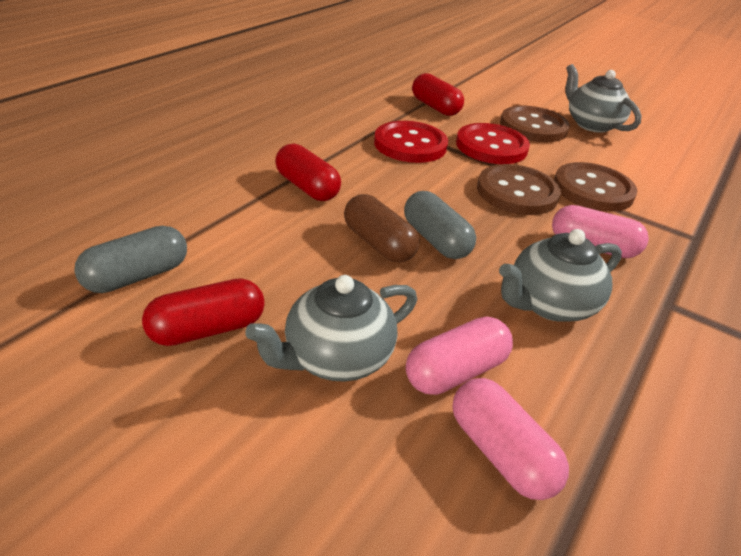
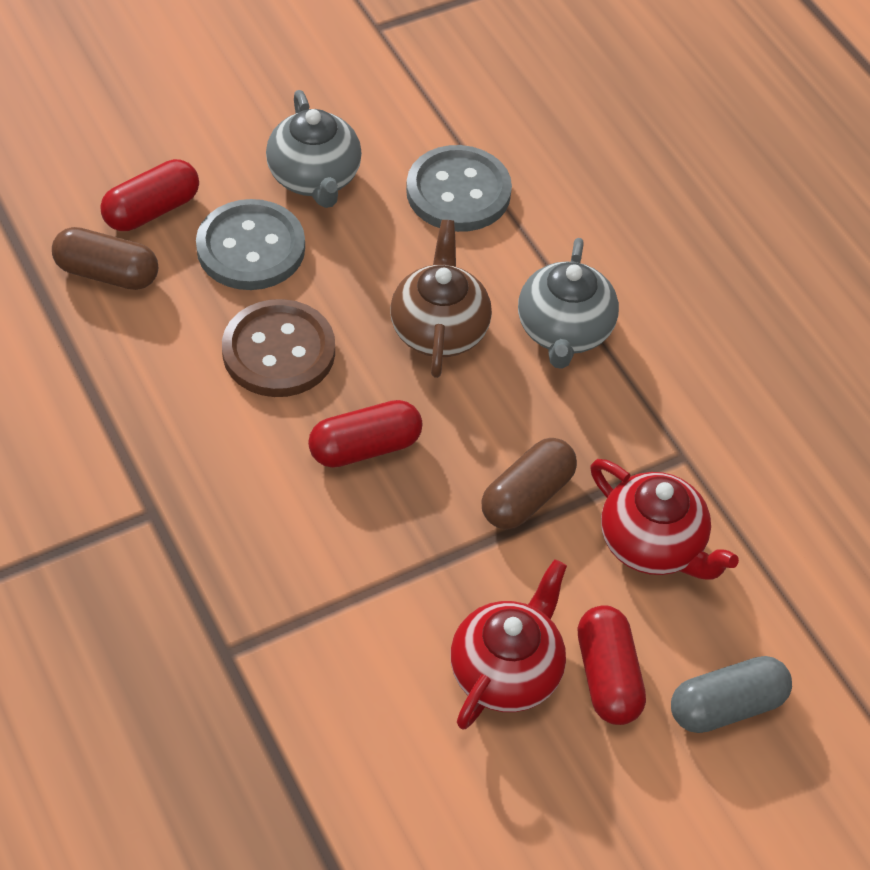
brown button: 3 -> 1
brown capsule: 1 -> 2
brown teapot: 0 -> 1
grey button: 0 -> 2
grey capsule: 2 -> 1
grey teapot: 3 -> 2
pink capsule: 3 -> 0
red button: 2 -> 0
red teapot: 0 -> 2

